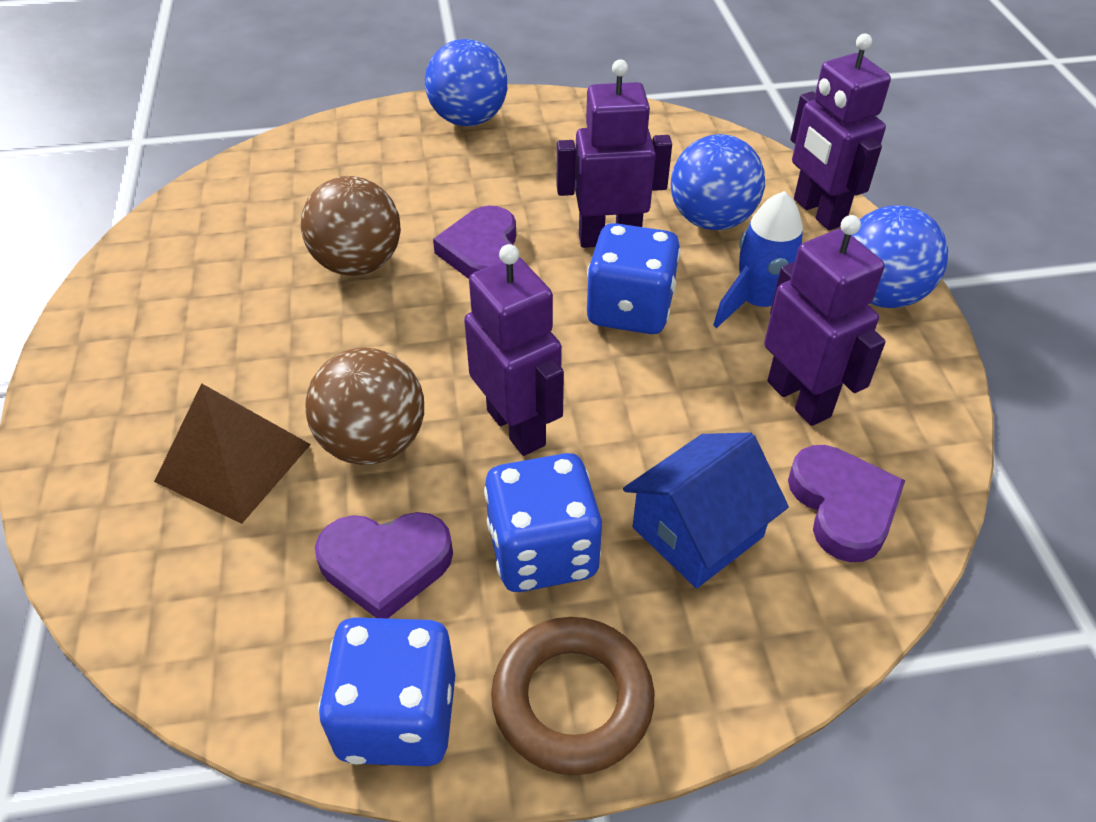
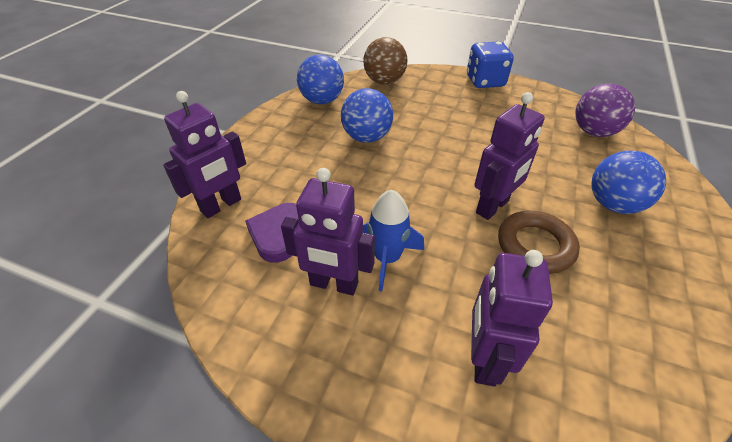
blue dice: 3 -> 1
blue house: 1 -> 0
brown ball: 2 -> 1
brown pyramid: 1 -> 0
purple ball: 0 -> 1
purple heart: 3 -> 1

